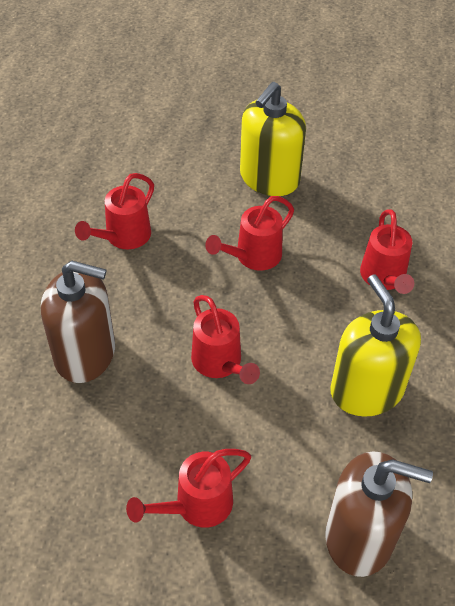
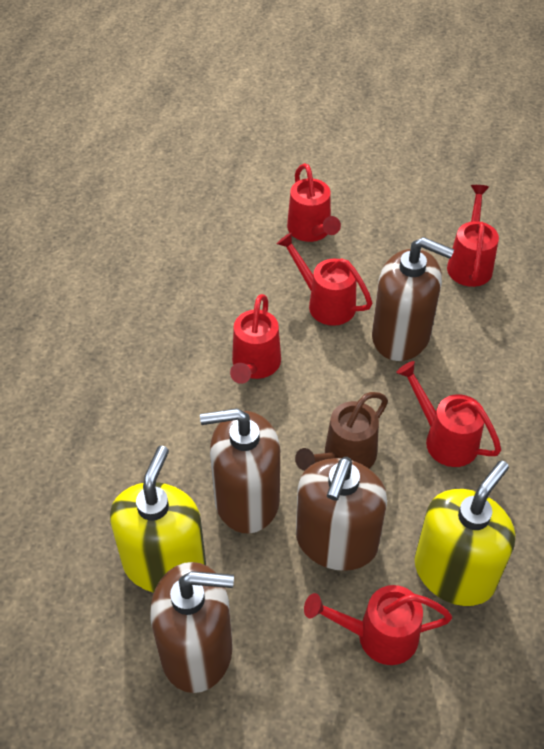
brown soap dispenser: 2 -> 4
brown watering can: 0 -> 1
red watering can: 5 -> 6

